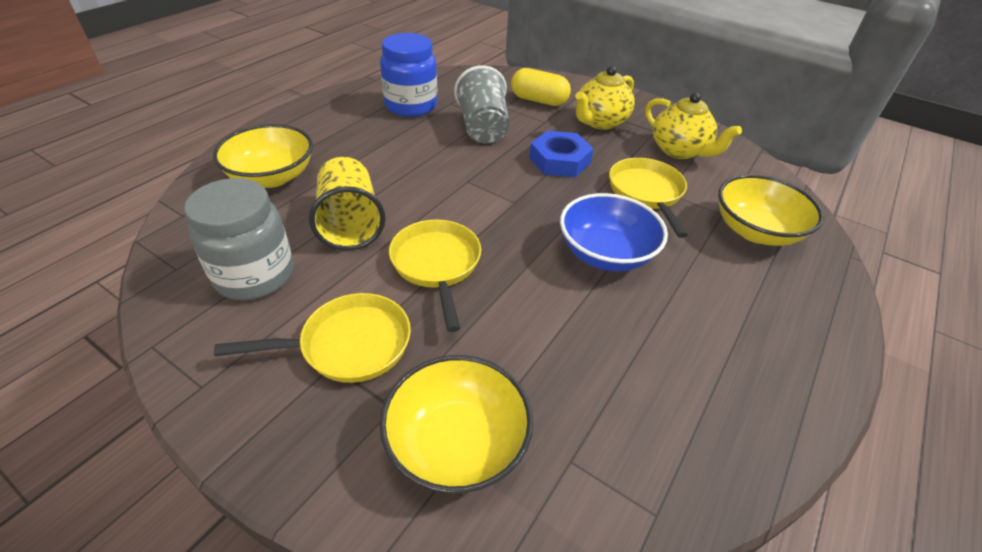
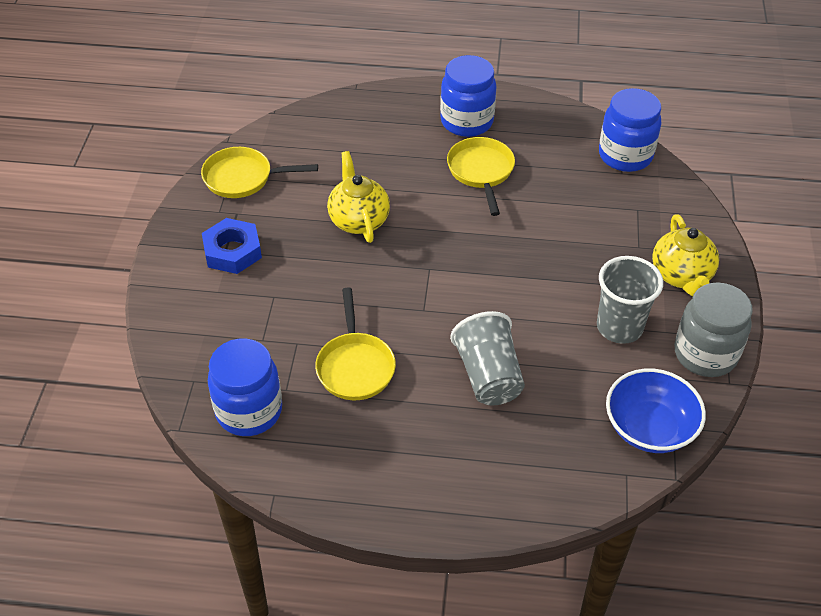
blue jar: 1 -> 3
grey cup: 1 -> 2
yellow bowl: 3 -> 0
yellow capsule: 1 -> 0
yellow cup: 1 -> 0

